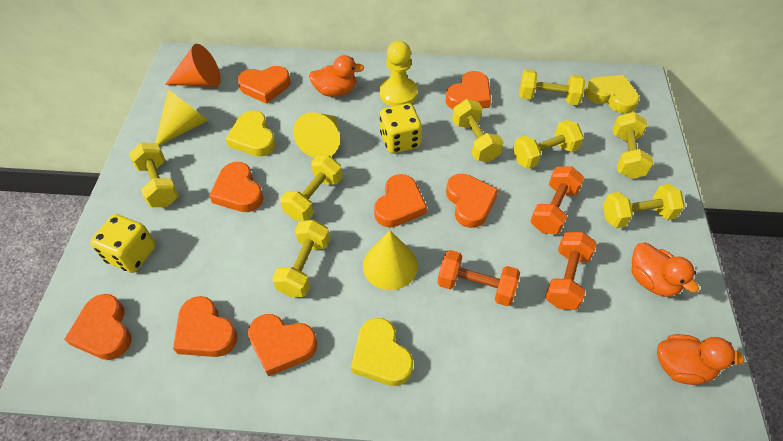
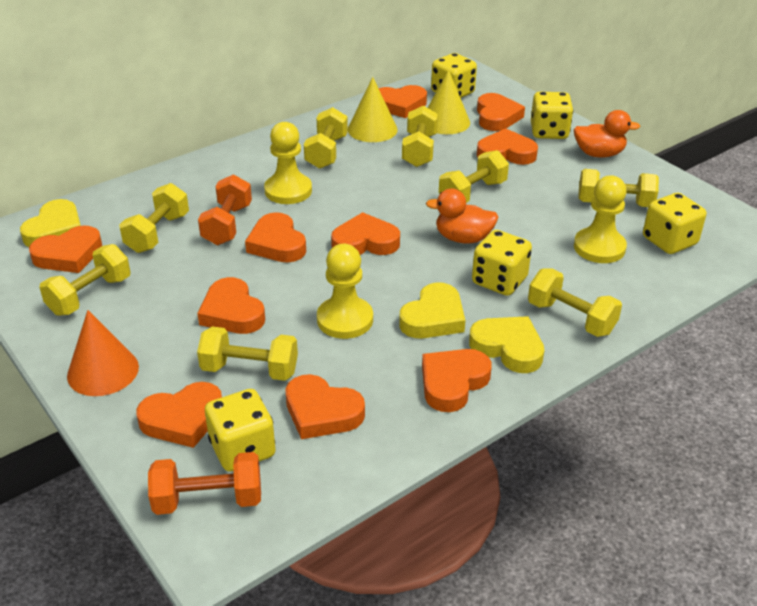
orange duck: 3 -> 2
orange dumbbell: 3 -> 2
orange heart: 8 -> 10
yellow cone: 3 -> 2
yellow dice: 2 -> 5
yellow pawn: 1 -> 3

